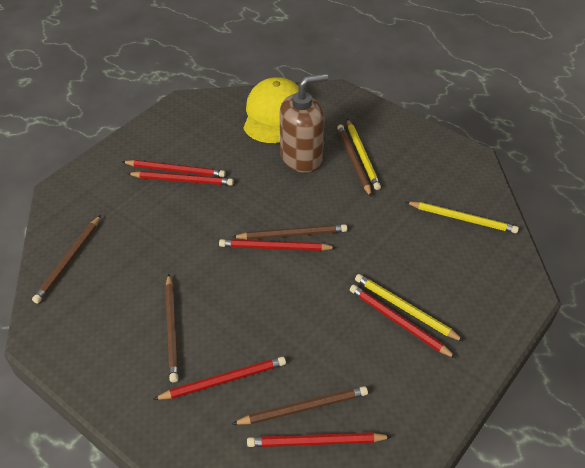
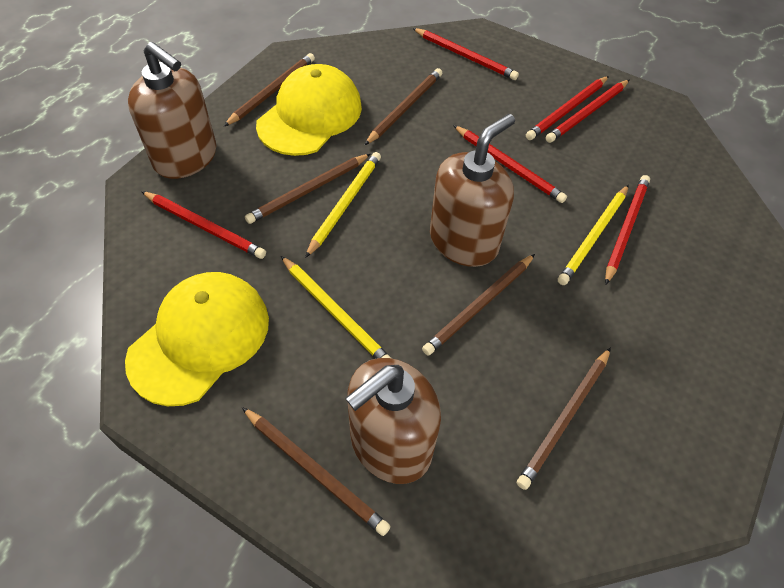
brown pencil: 5 -> 6
brown soap dispenser: 1 -> 3
yellow cap: 1 -> 2

